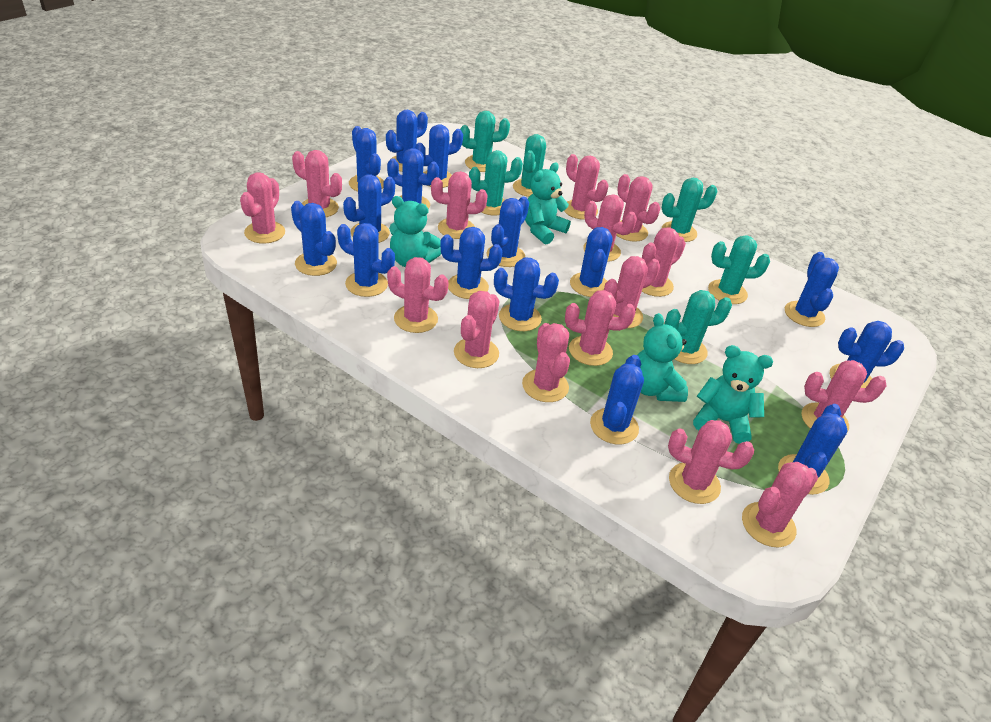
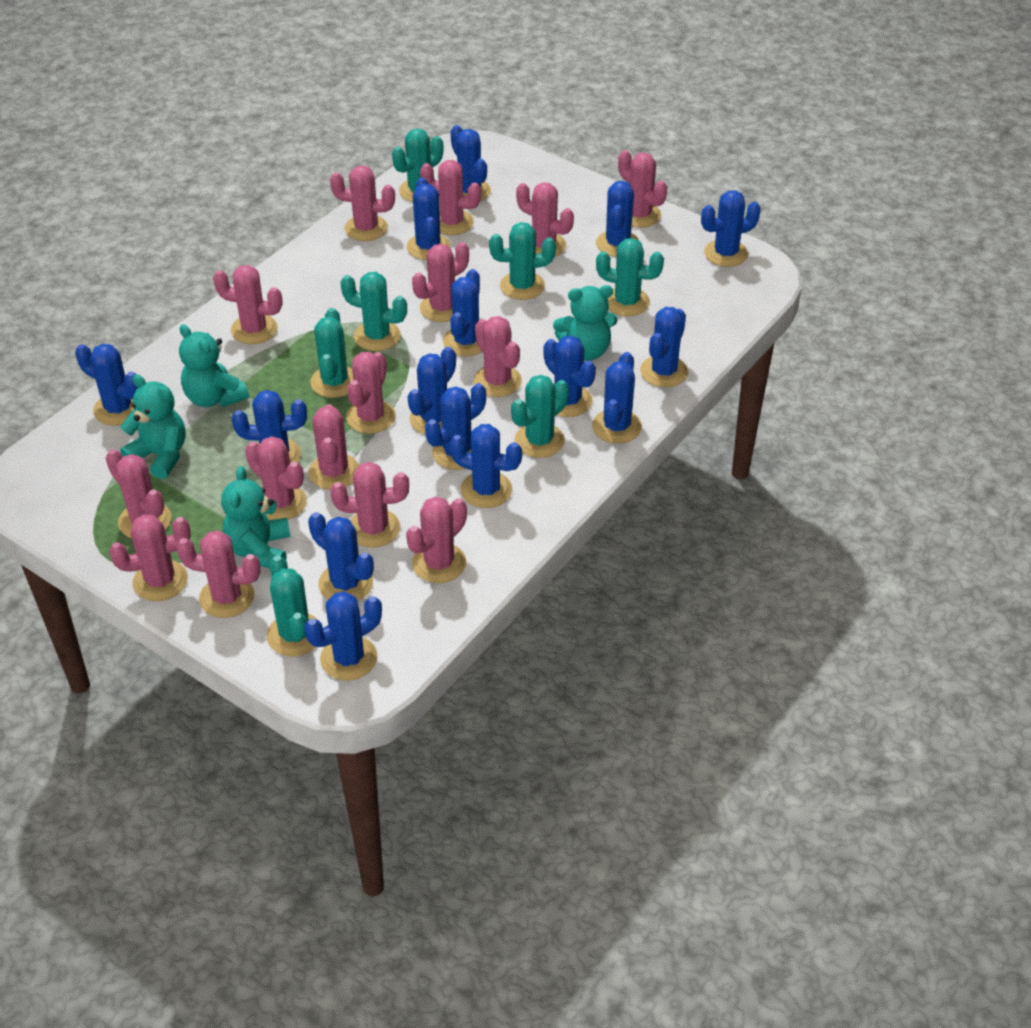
turquoise cactus: 6 -> 7

